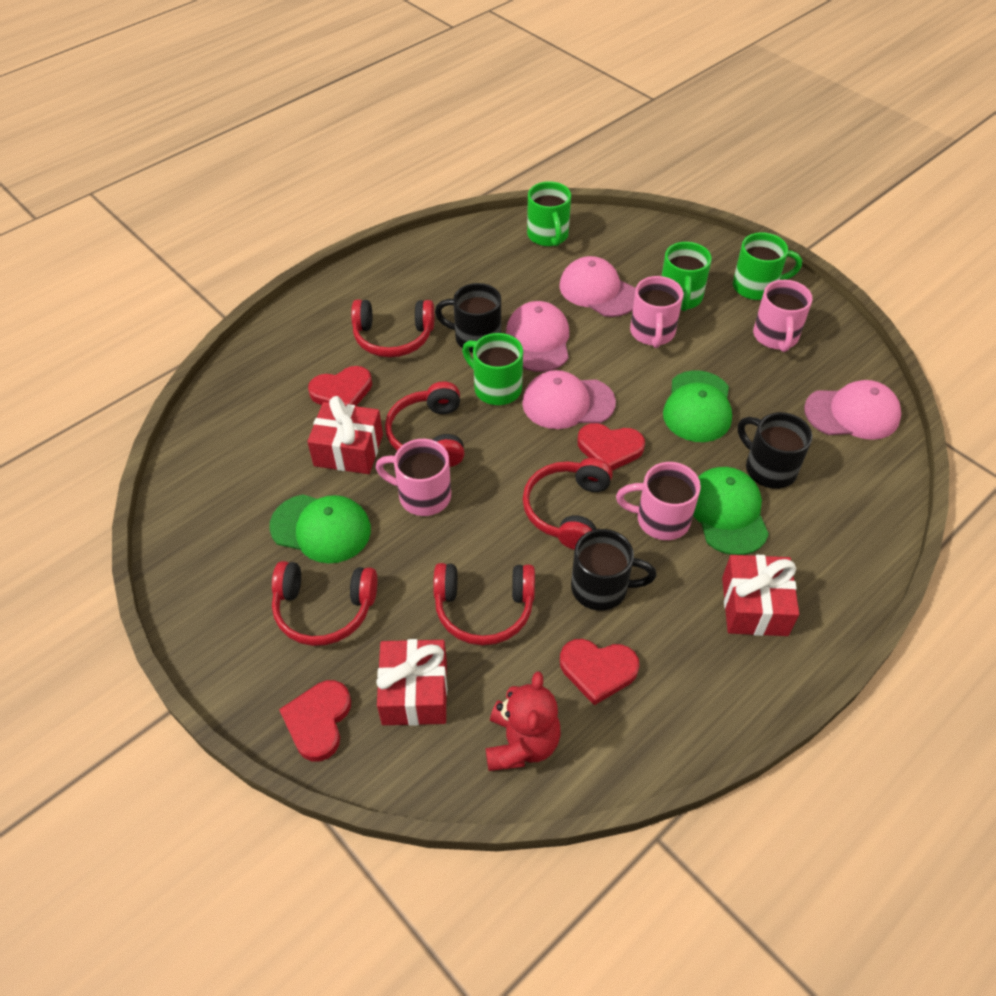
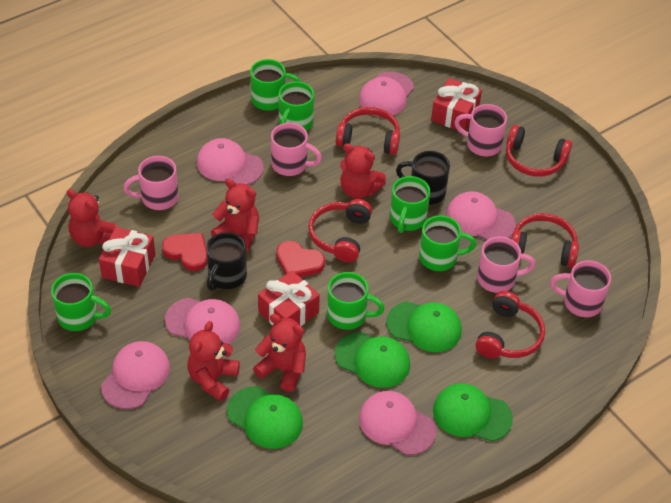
black mug: 3 -> 2
green cap: 3 -> 4
green mug: 4 -> 6
pink cap: 4 -> 6
pink mug: 4 -> 5
red heart: 4 -> 2
red teddy bear: 1 -> 5

